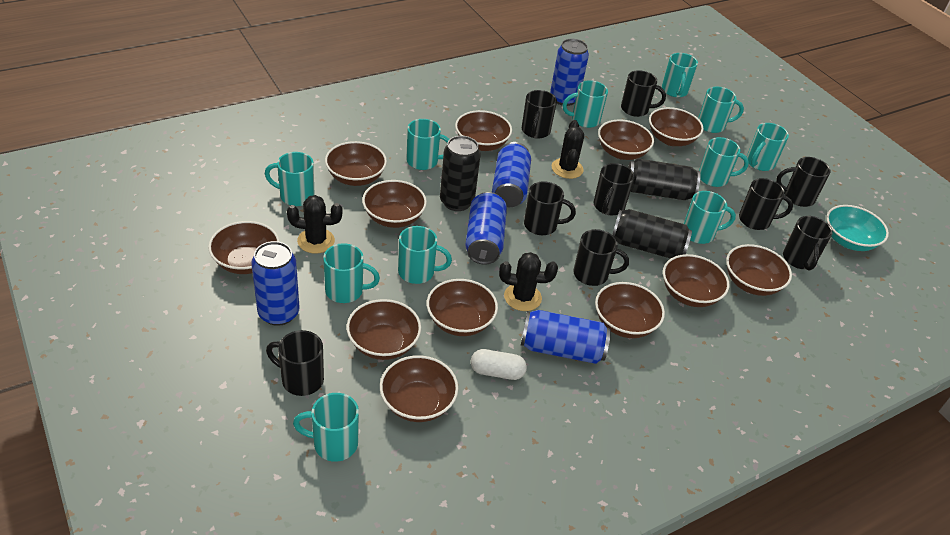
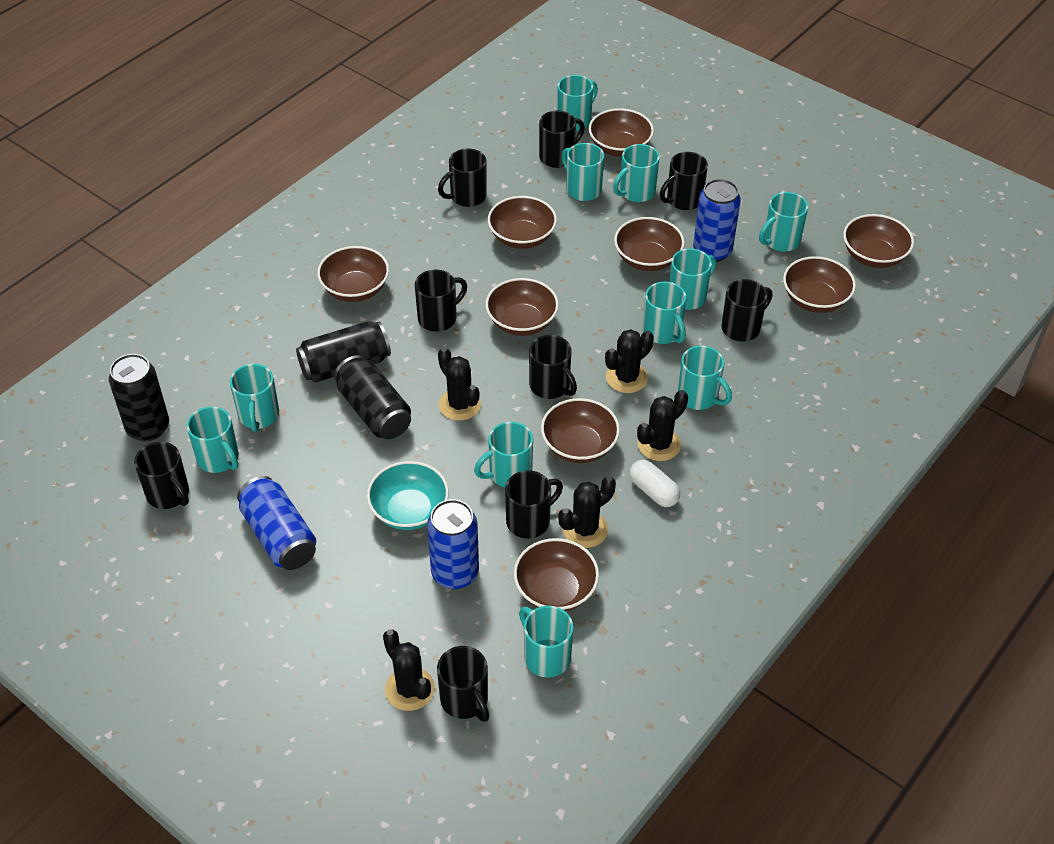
black cactus: 3 -> 5
blue can: 5 -> 3
brown bowl: 12 -> 9

